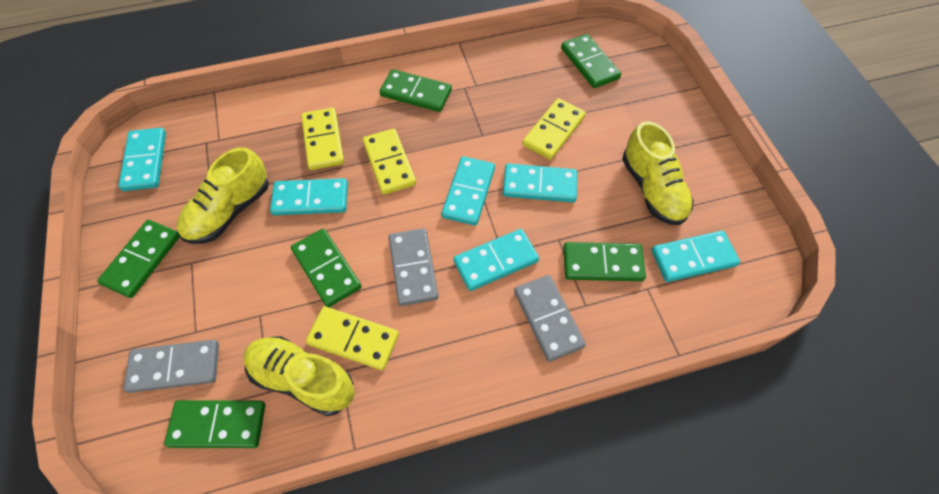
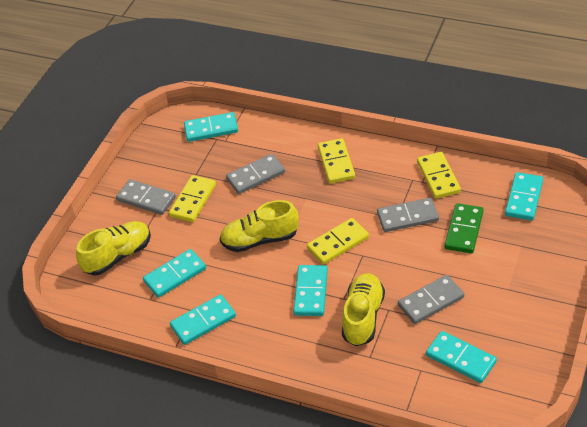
green domino: 6 -> 1
grey domino: 3 -> 4

